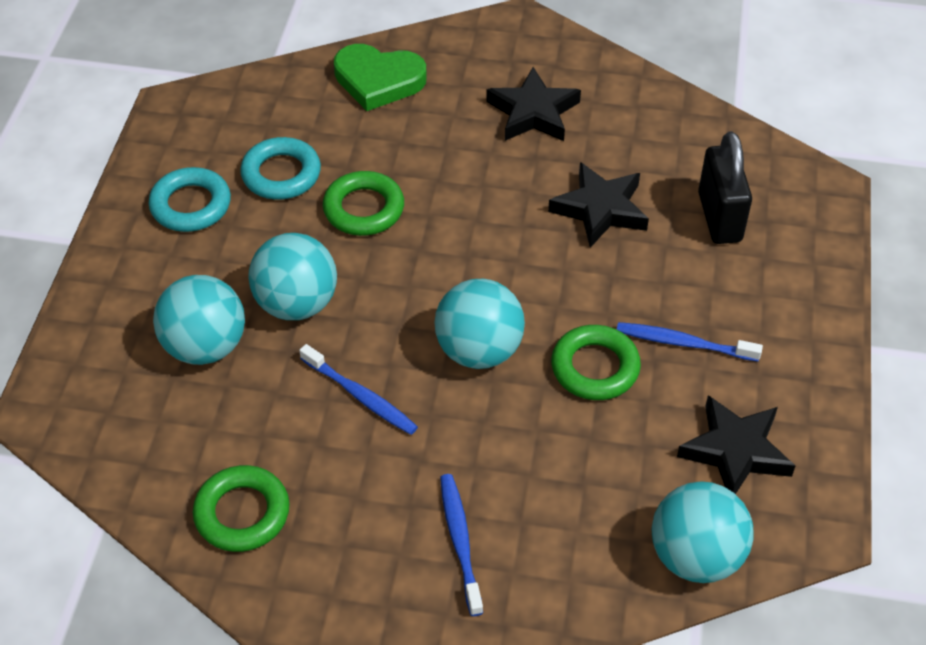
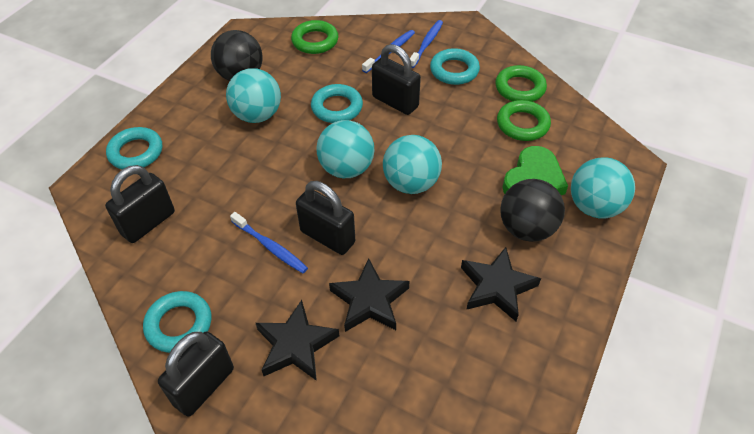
black ball: 0 -> 2
black padlock: 1 -> 4
turquoise ring: 2 -> 4

